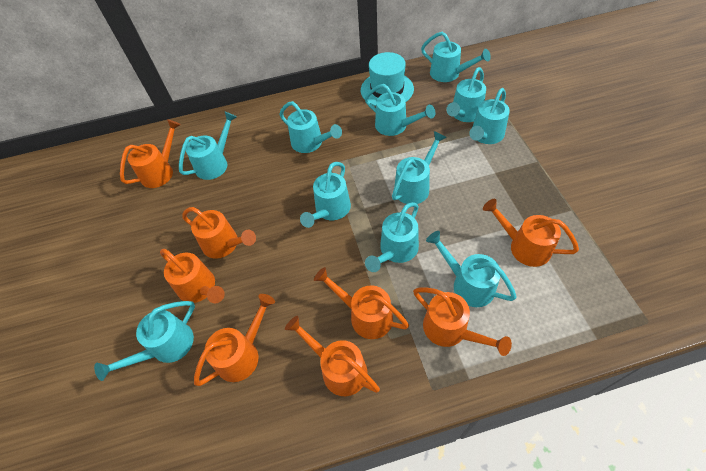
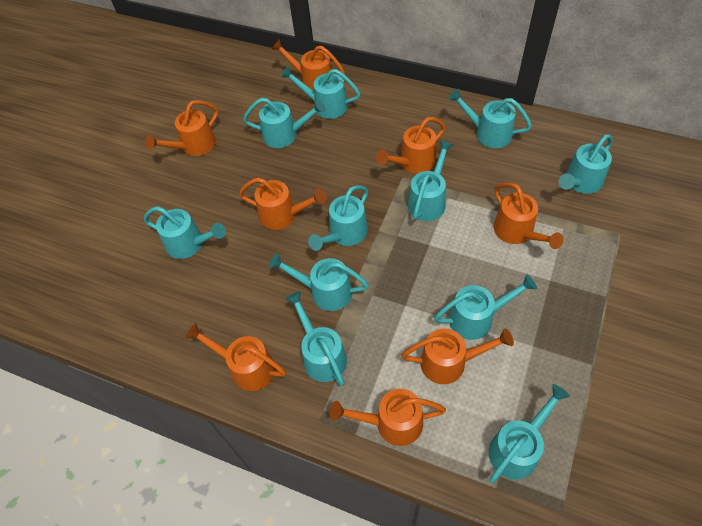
turquoise hat: 1 -> 0

